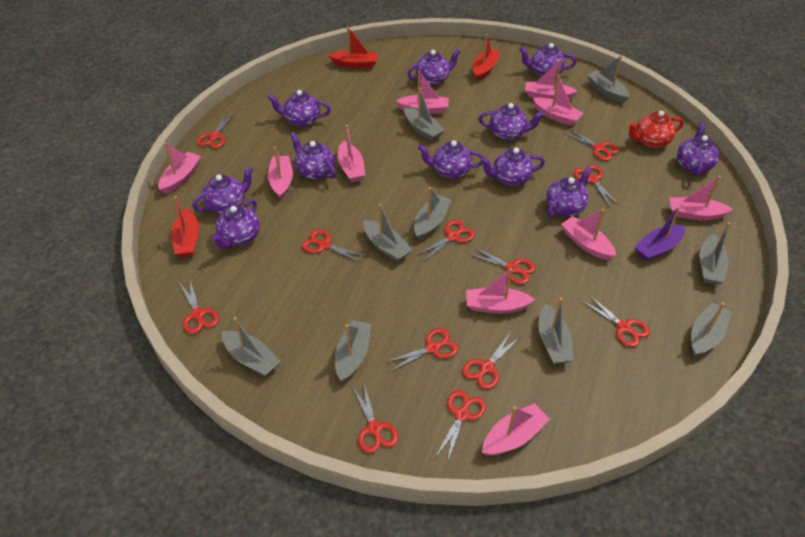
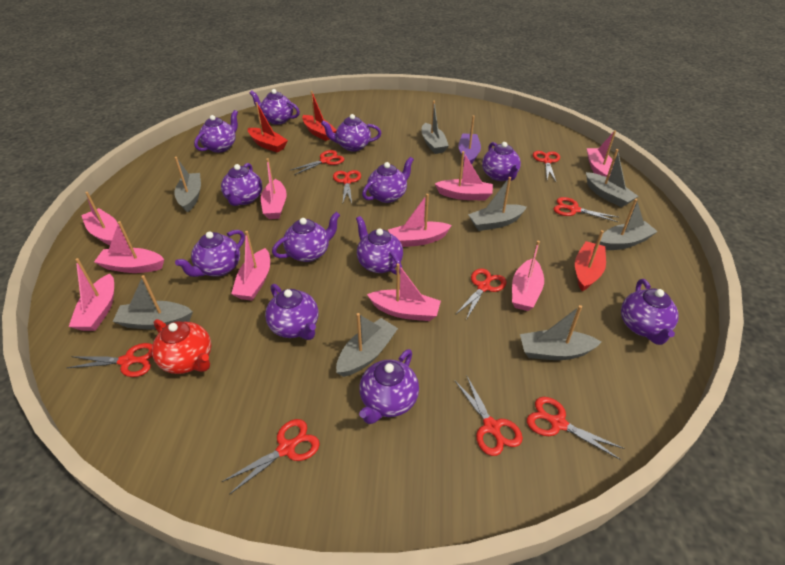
grey boat: 9 -> 8
purple teapot: 11 -> 12
red scissors: 12 -> 9

